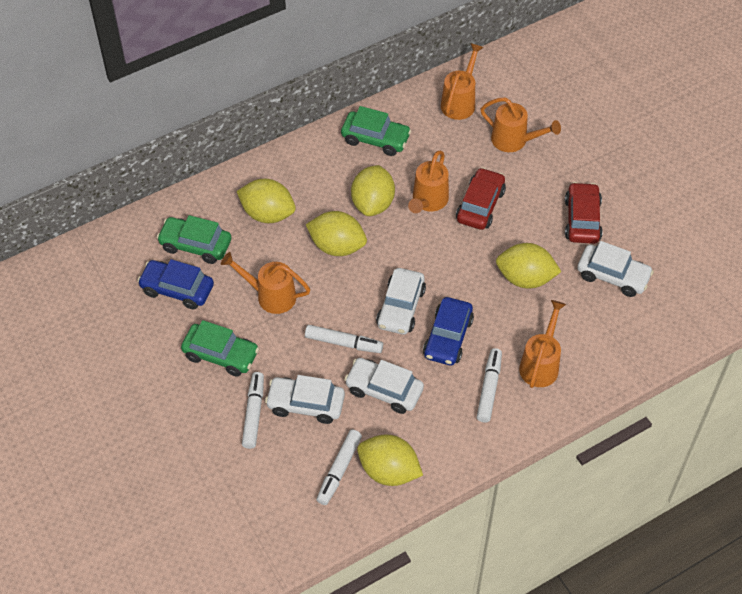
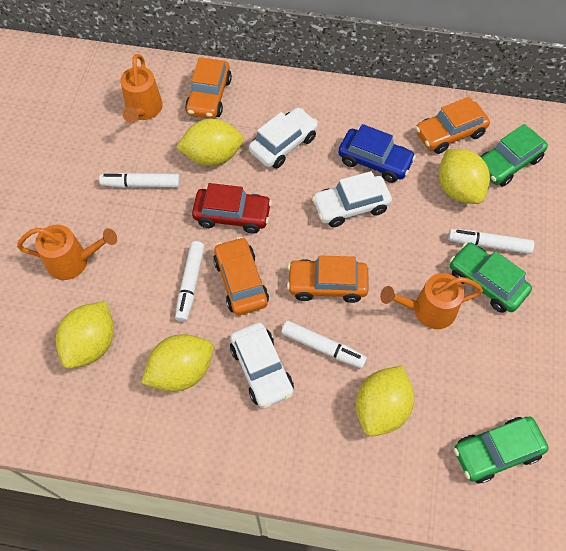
blue car: 2 -> 1
orange car: 0 -> 4
orange watering can: 5 -> 3
red car: 2 -> 1
white car: 4 -> 3

